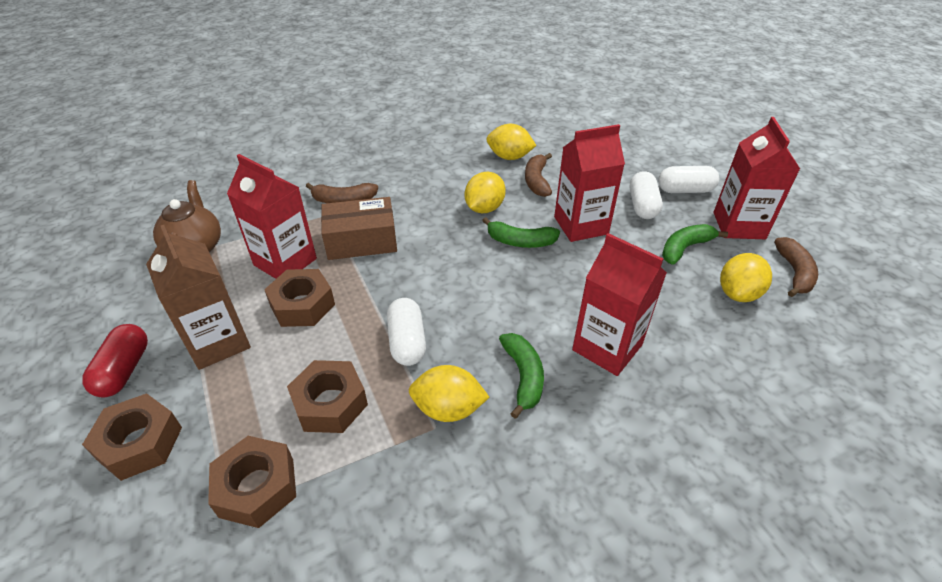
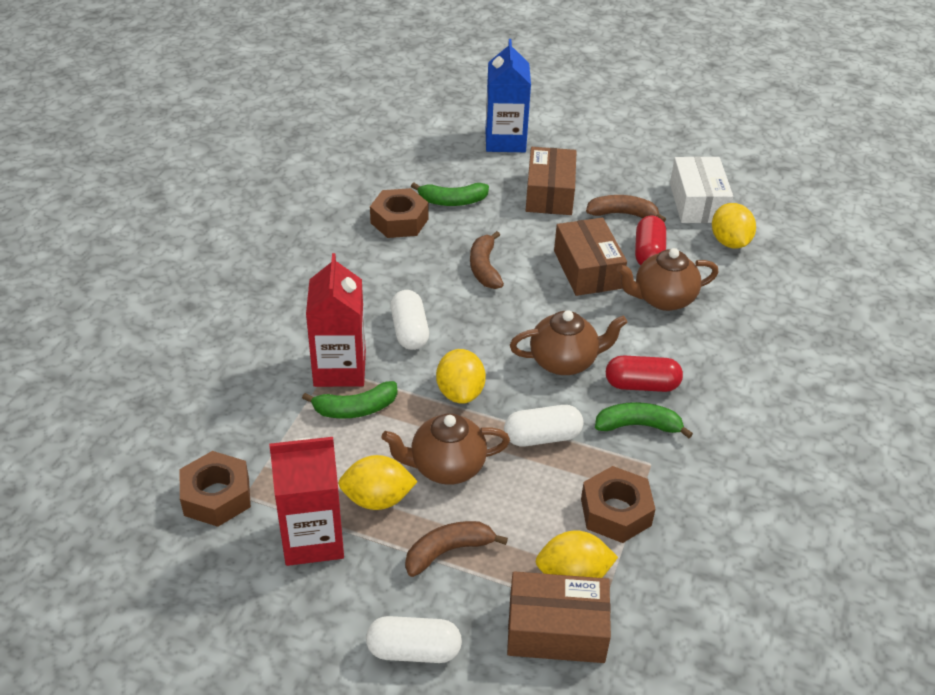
blue carton: 0 -> 1
brown box: 1 -> 3
brown carton: 1 -> 0
brown nut: 4 -> 3
brown teapot: 1 -> 3
red capsule: 1 -> 2
red carton: 4 -> 2
white box: 0 -> 1

